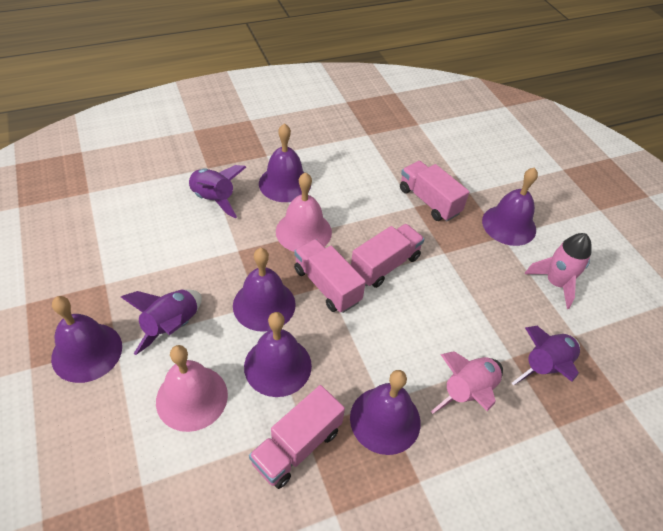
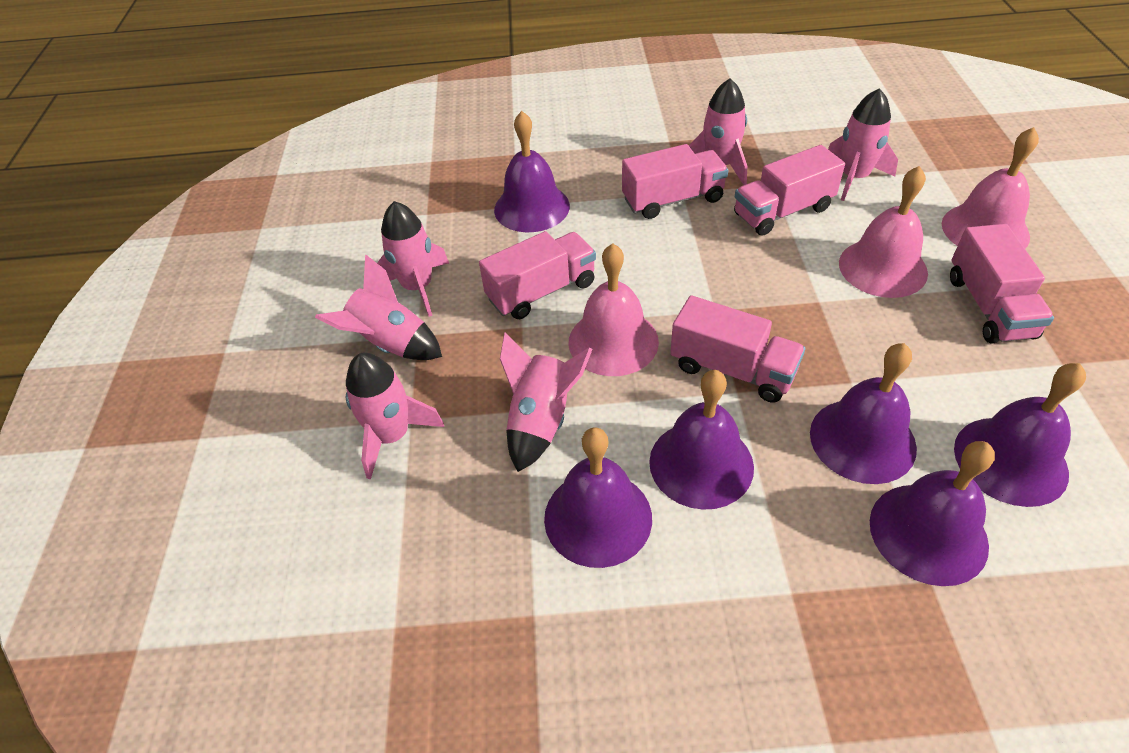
pink bell: 2 -> 3
pink rocket: 2 -> 6
pink truck: 4 -> 5
purple rocket: 3 -> 0

